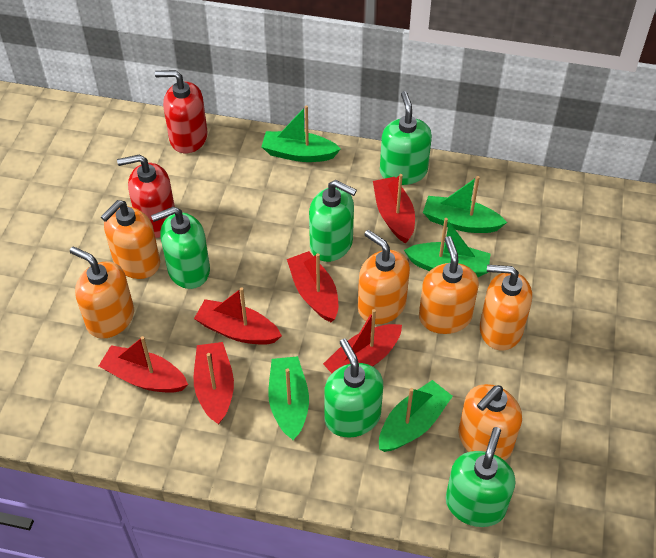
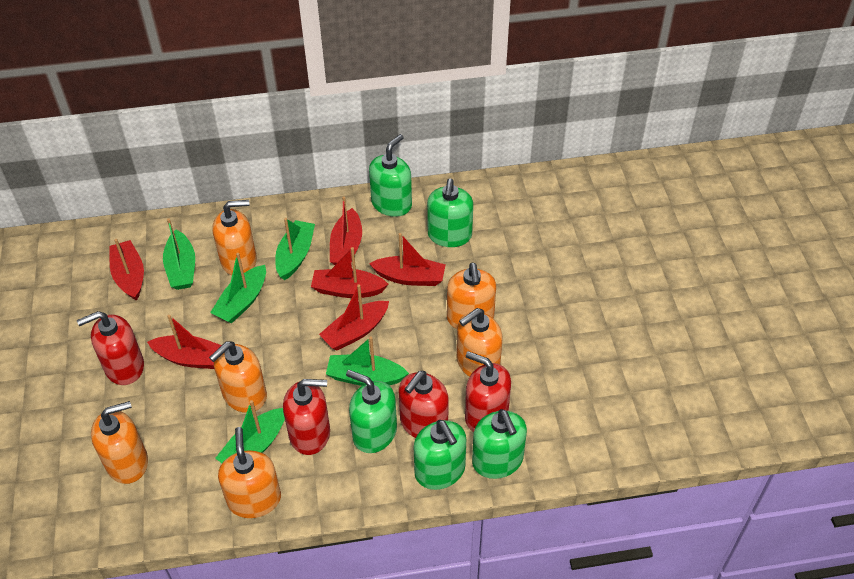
red soap dispenser: 2 -> 4

